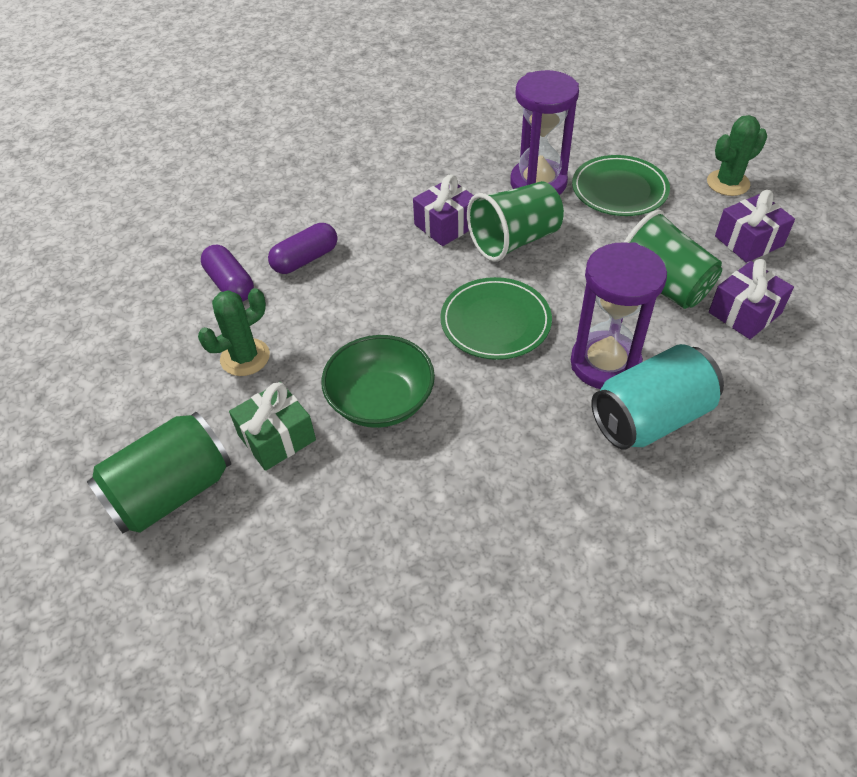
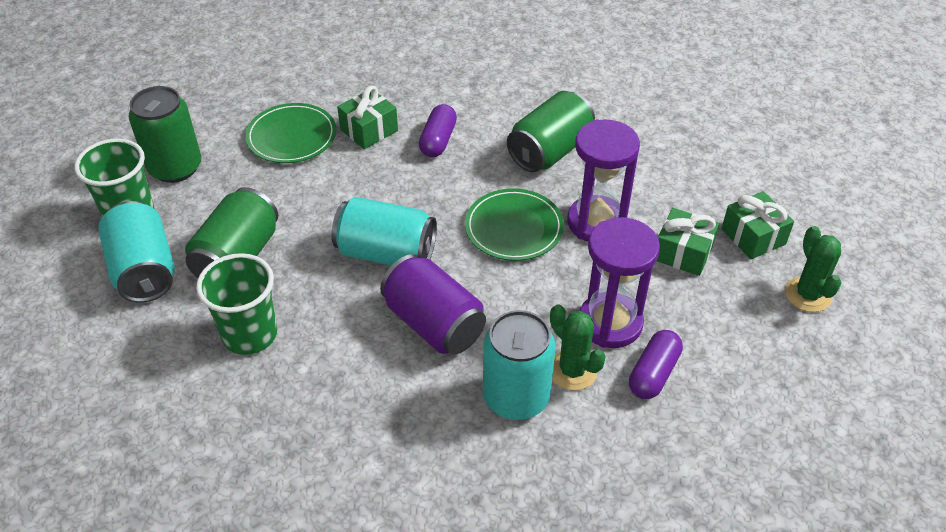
green bowl: 1 -> 0
green can: 1 -> 3
green gift: 1 -> 3
purple can: 0 -> 1
purple gift: 3 -> 0
turquoise can: 1 -> 3

